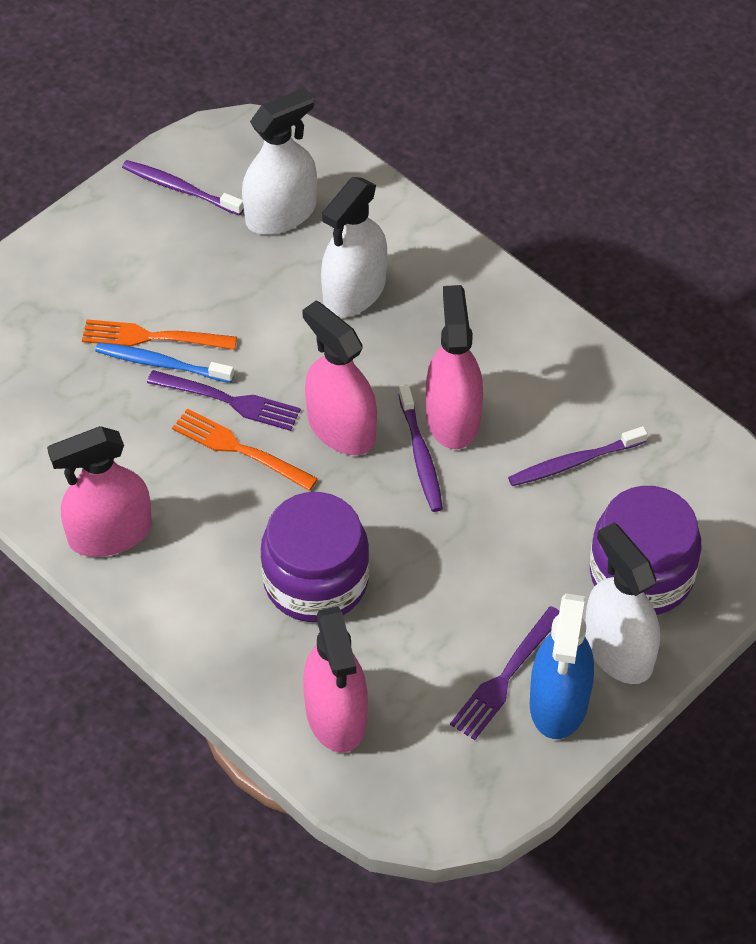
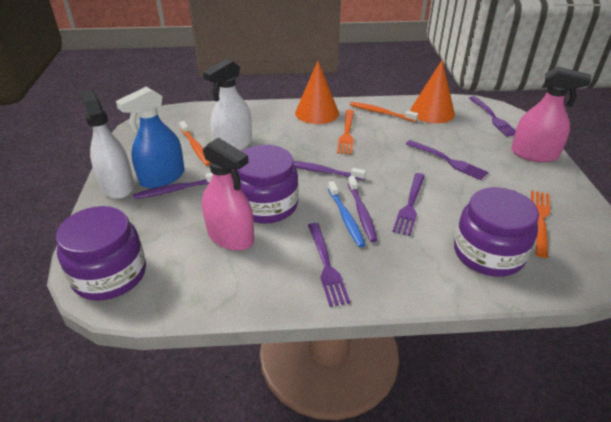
orange cone: 0 -> 2
orange toothbrush: 0 -> 2
pink spray bottle: 4 -> 2
purple fork: 2 -> 4
purple jar: 2 -> 3
white spray bottle: 3 -> 2

